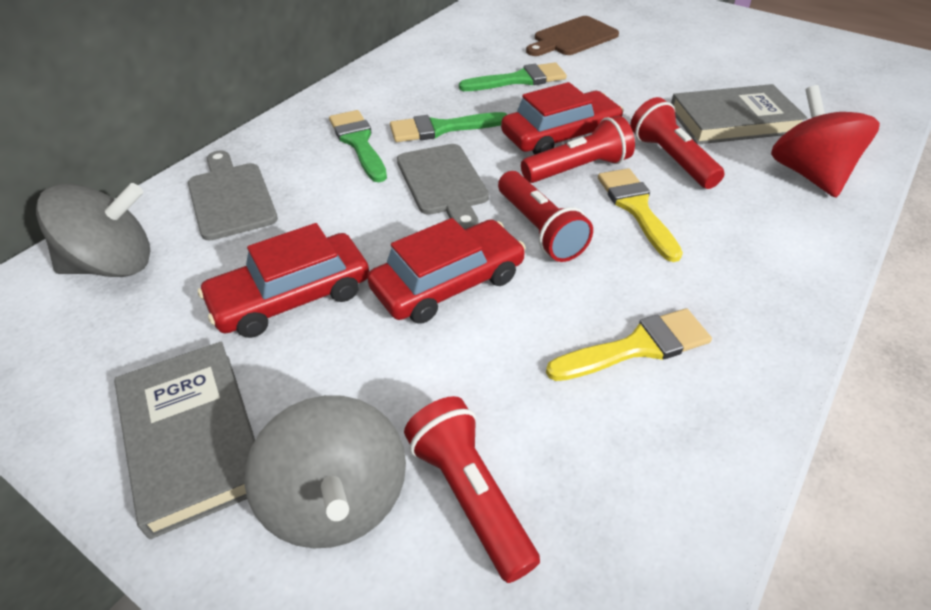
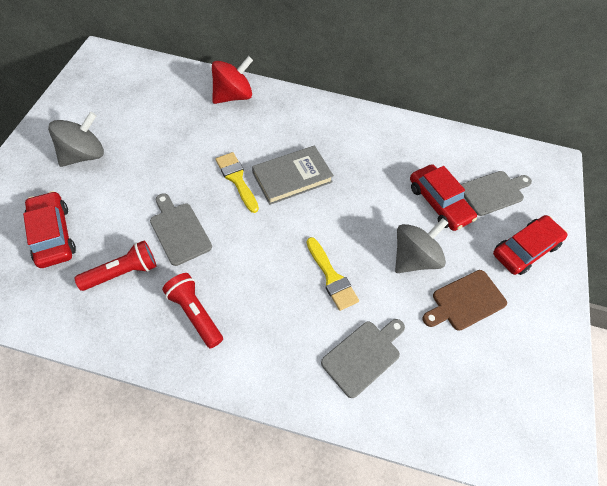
green brush: 3 -> 0
grey book: 2 -> 1
grey cutting board: 2 -> 3
red flashlight: 4 -> 2

